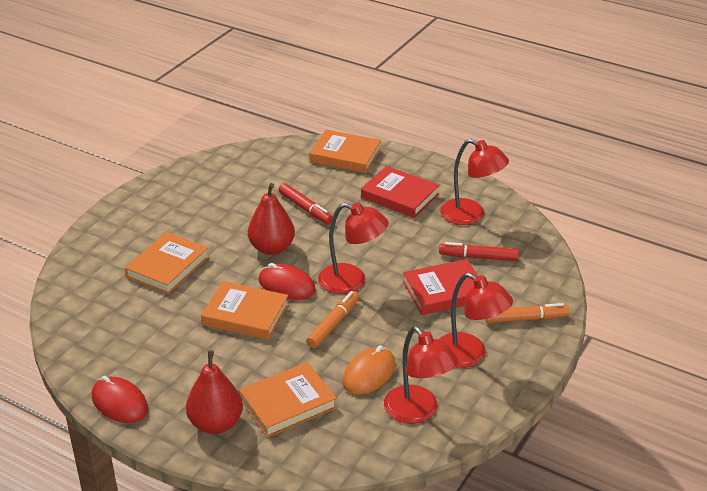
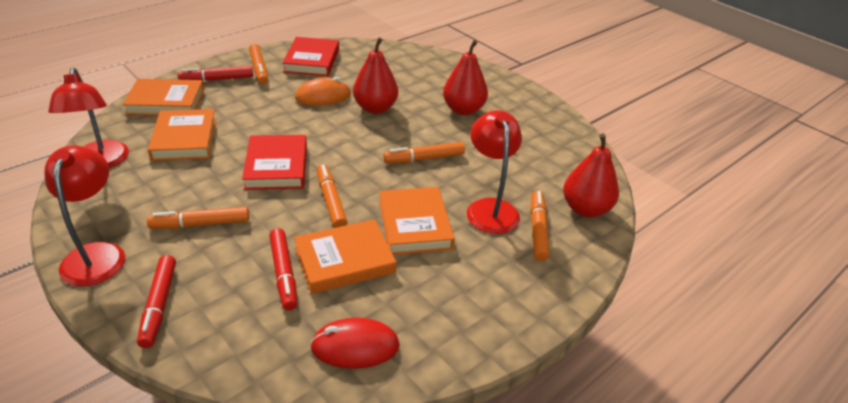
orange marker: 2 -> 5
red lamp: 4 -> 3
red marker: 2 -> 3
red mouse: 2 -> 1
red pear: 2 -> 3

